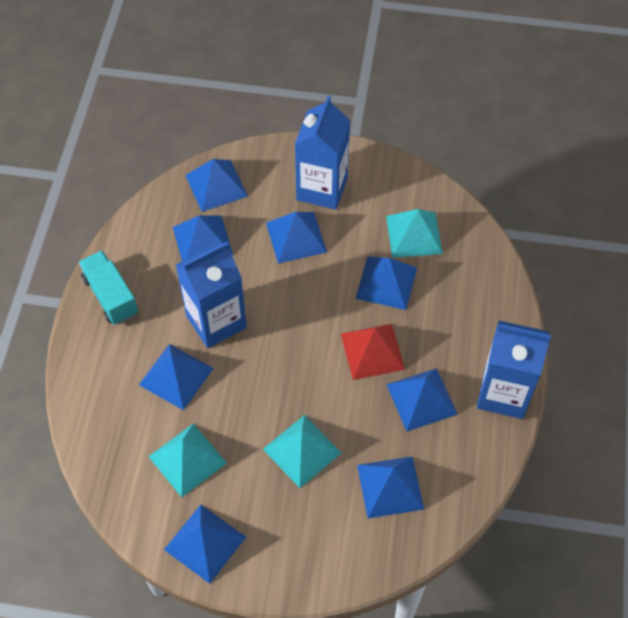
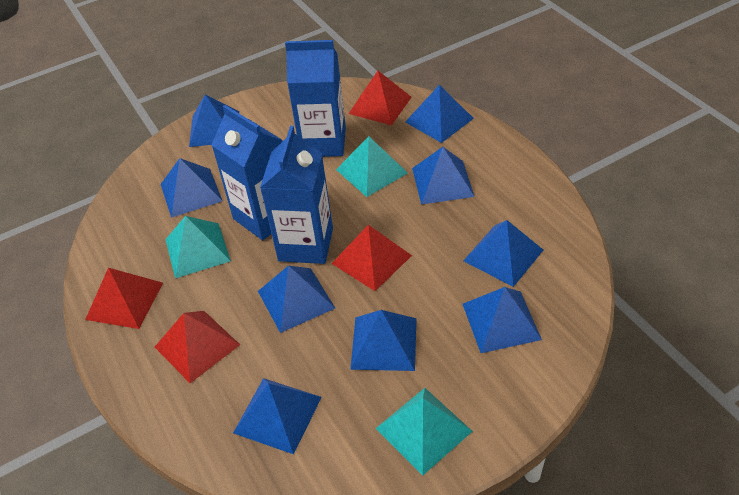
blue pyramid: 8 -> 9
red pyramid: 1 -> 4
turquoise truck: 1 -> 0

